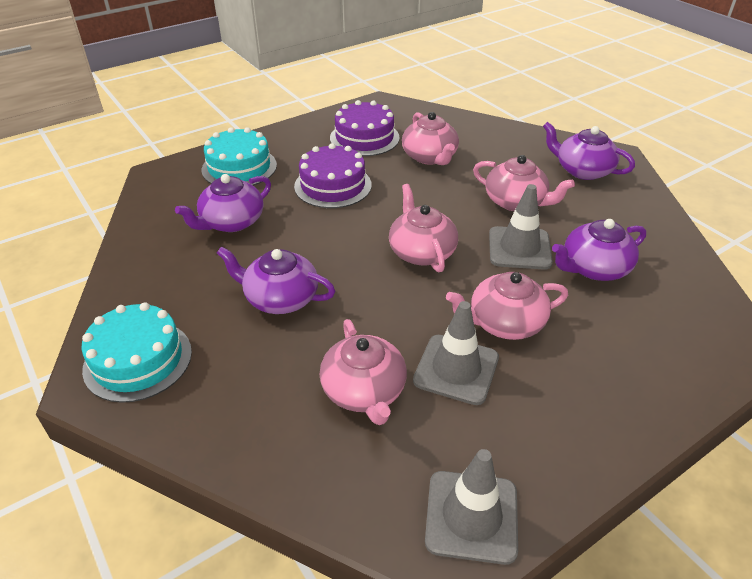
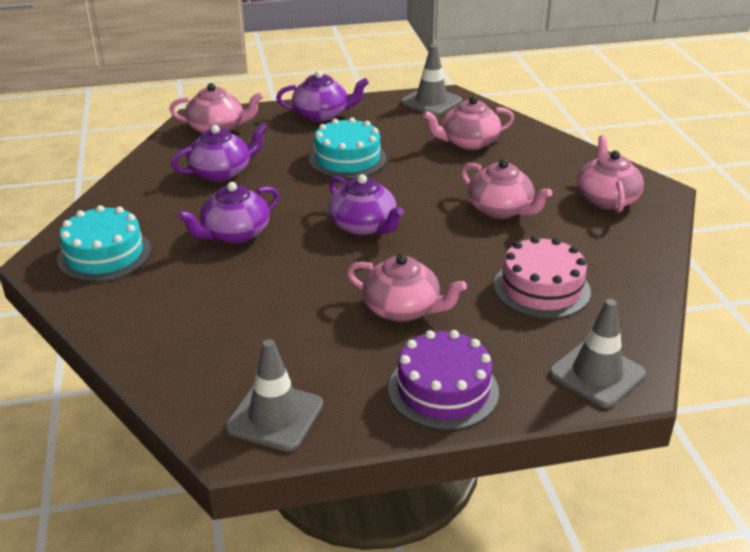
pink cake: 0 -> 1
purple cake: 2 -> 1

